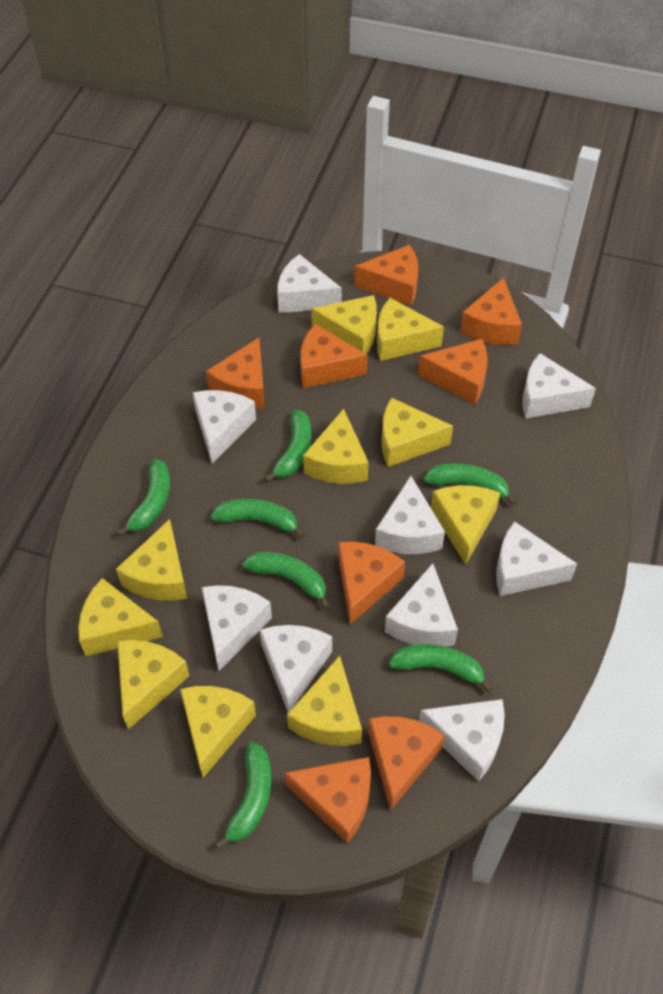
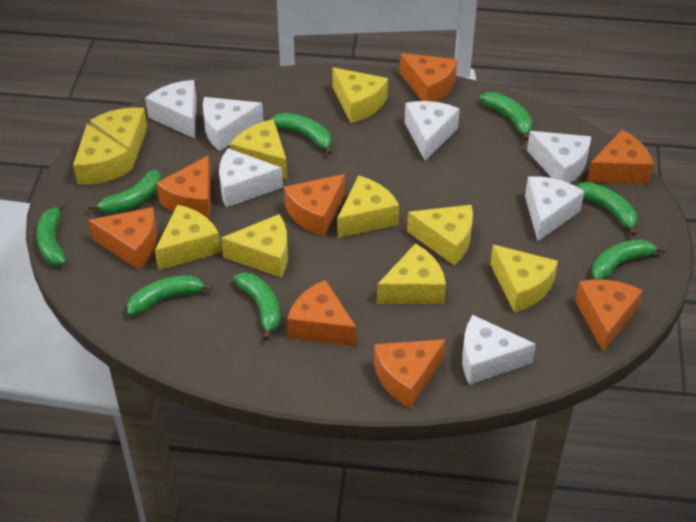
green banana: 7 -> 8
white cheese: 9 -> 7

